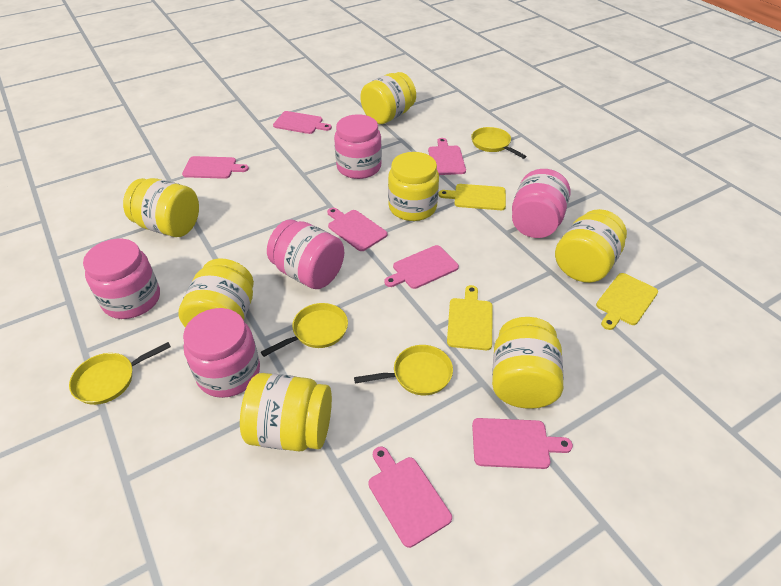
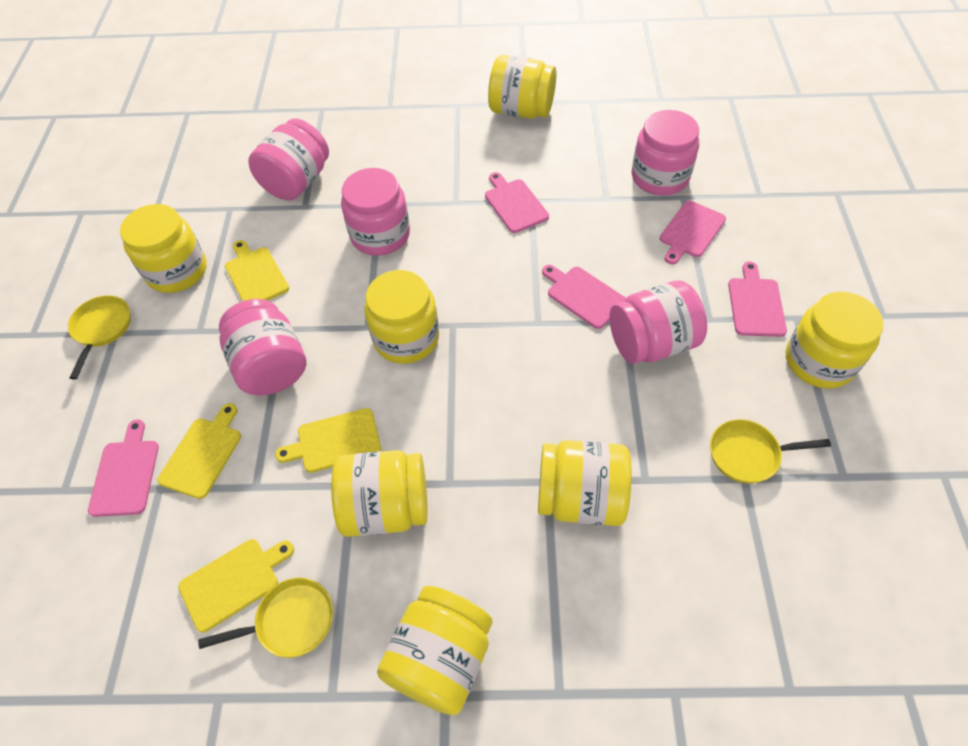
pink cutting board: 7 -> 5
yellow cutting board: 3 -> 4
yellow pan: 4 -> 3

